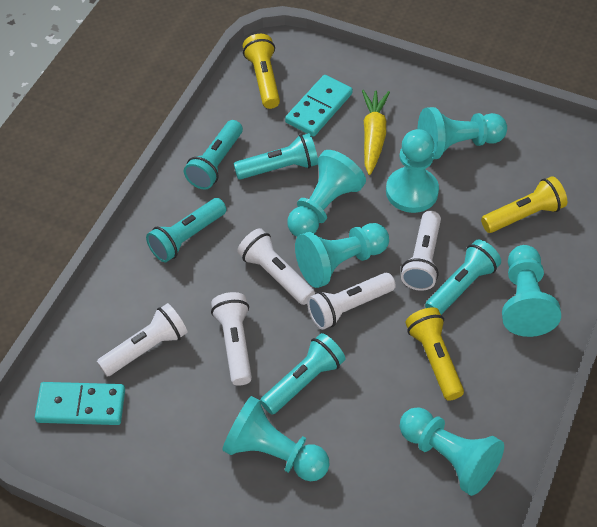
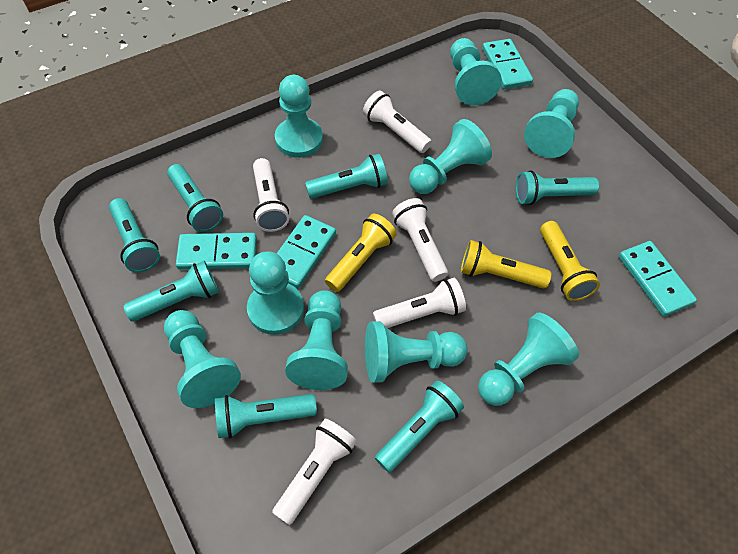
turquoise domino: 2 -> 4
turquoise flashlight: 5 -> 7
turquoise pawn: 7 -> 9
yellow carrot: 1 -> 0

